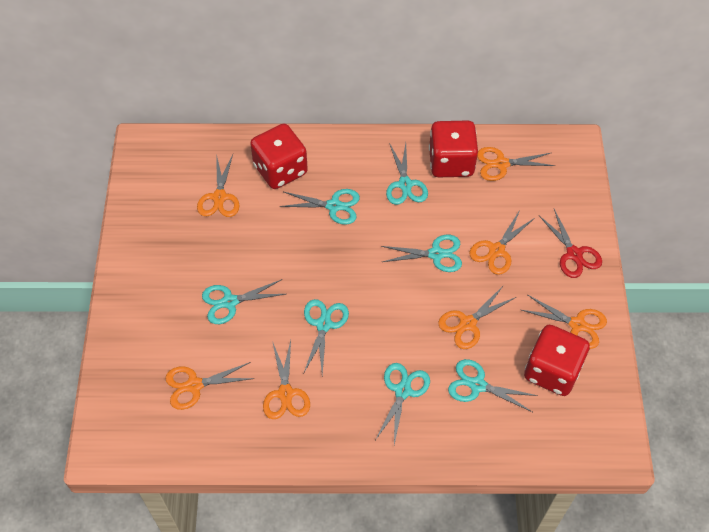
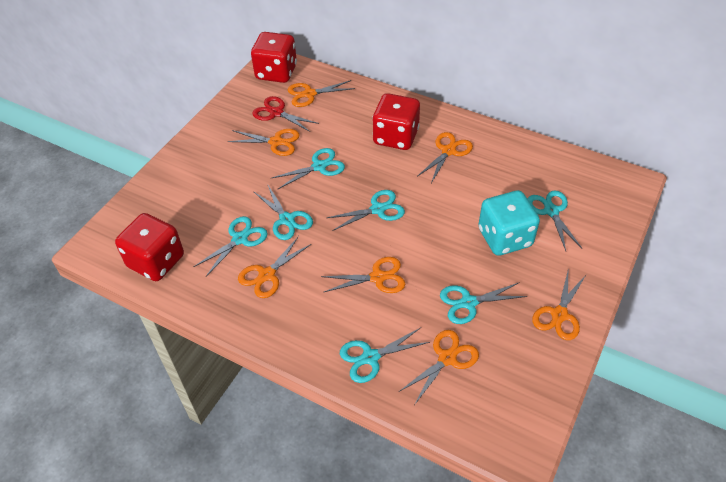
turquoise dice: 0 -> 1

